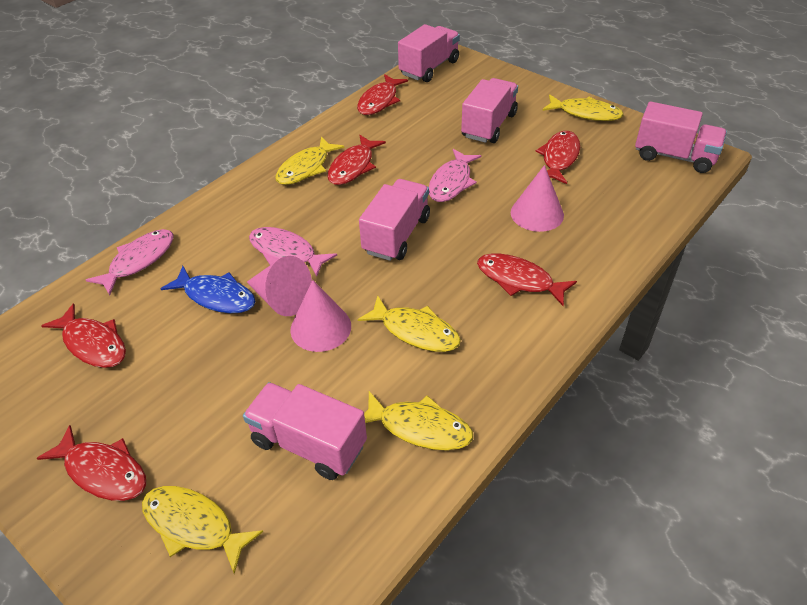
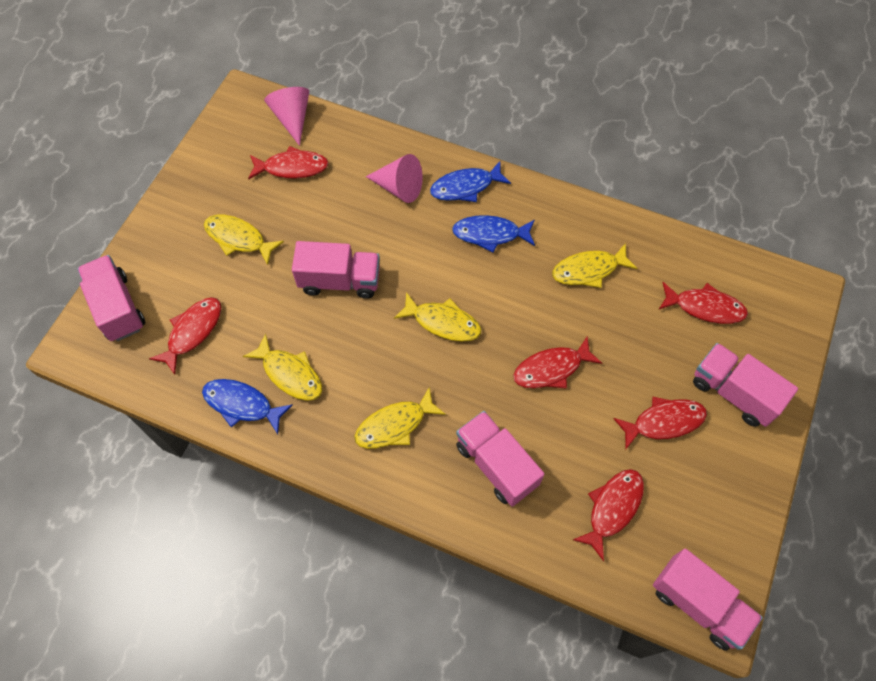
blue fish: 1 -> 3
pink cone: 3 -> 2
pink fish: 3 -> 0

